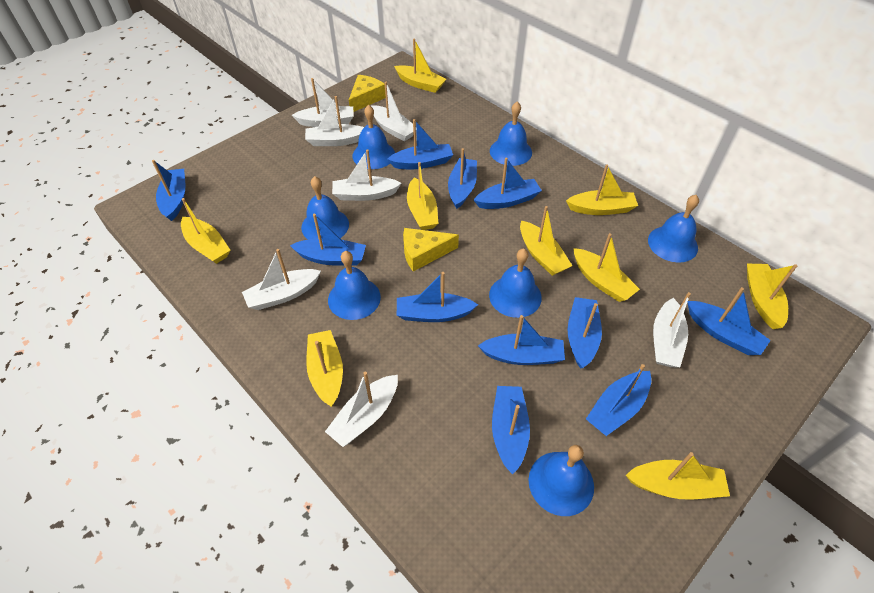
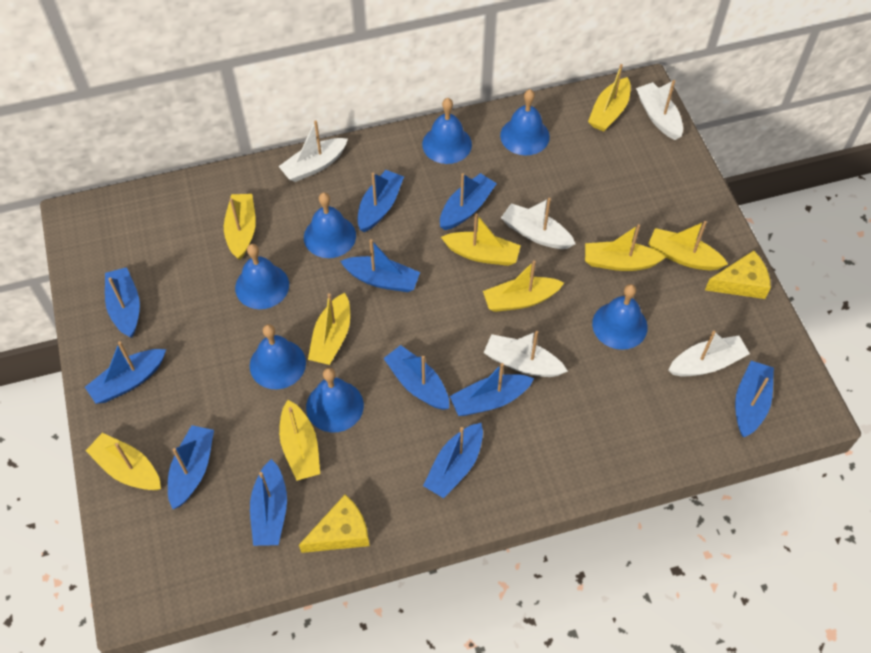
white boat: 7 -> 5

